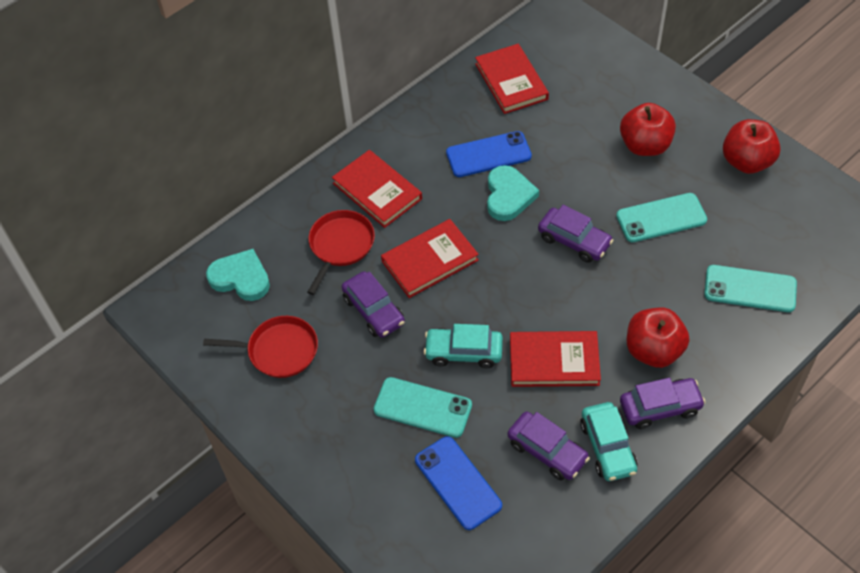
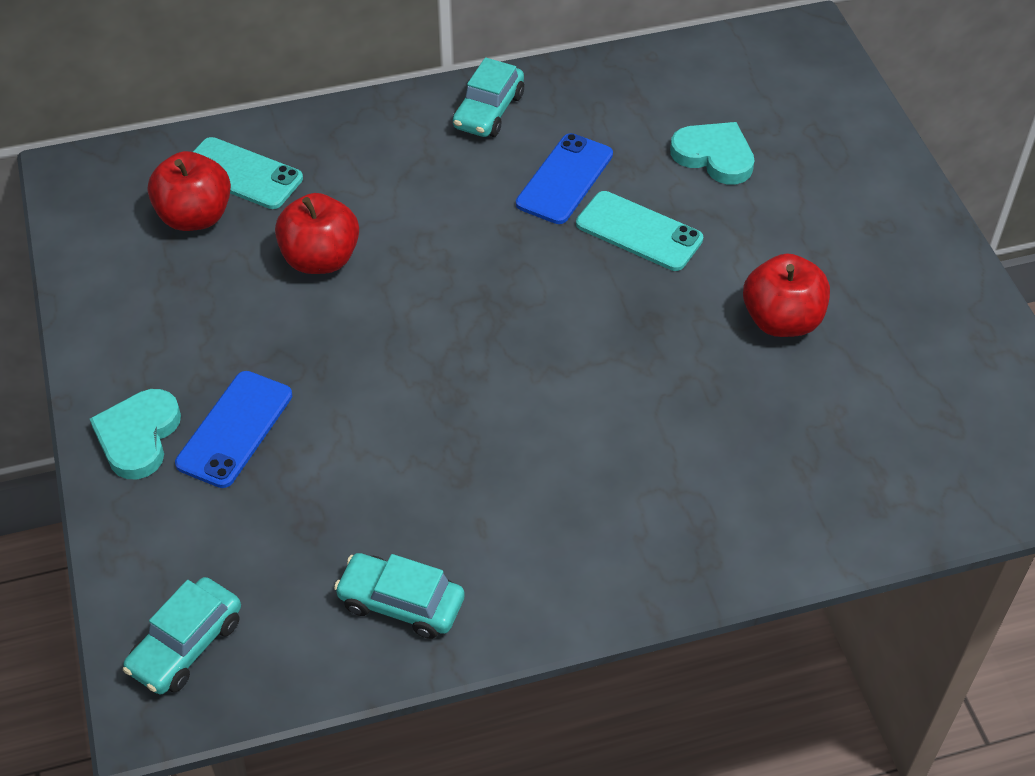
purple car: 4 -> 0
red book: 4 -> 0
red pan: 2 -> 0
turquoise car: 2 -> 3
turquoise phone: 3 -> 2

